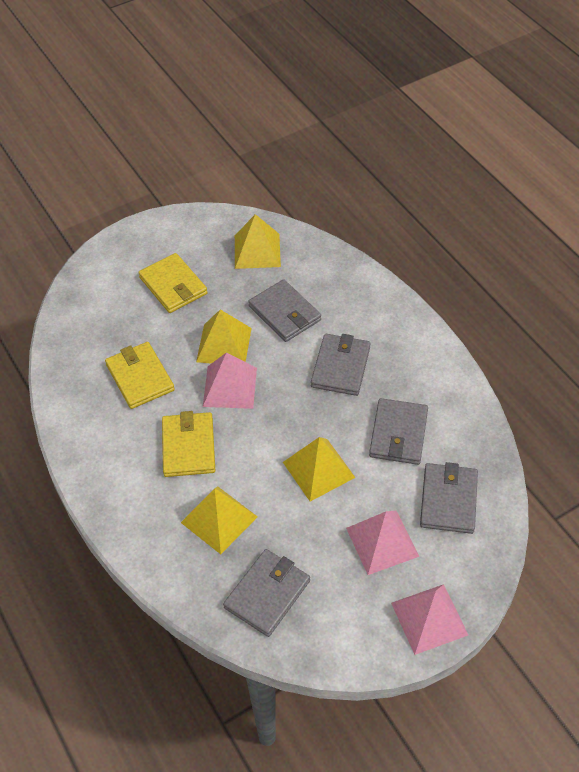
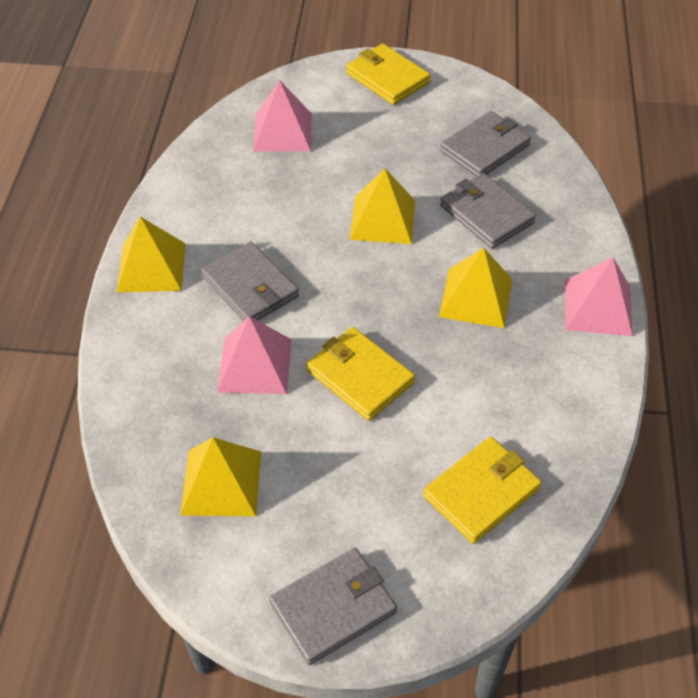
grey wallet: 5 -> 4

